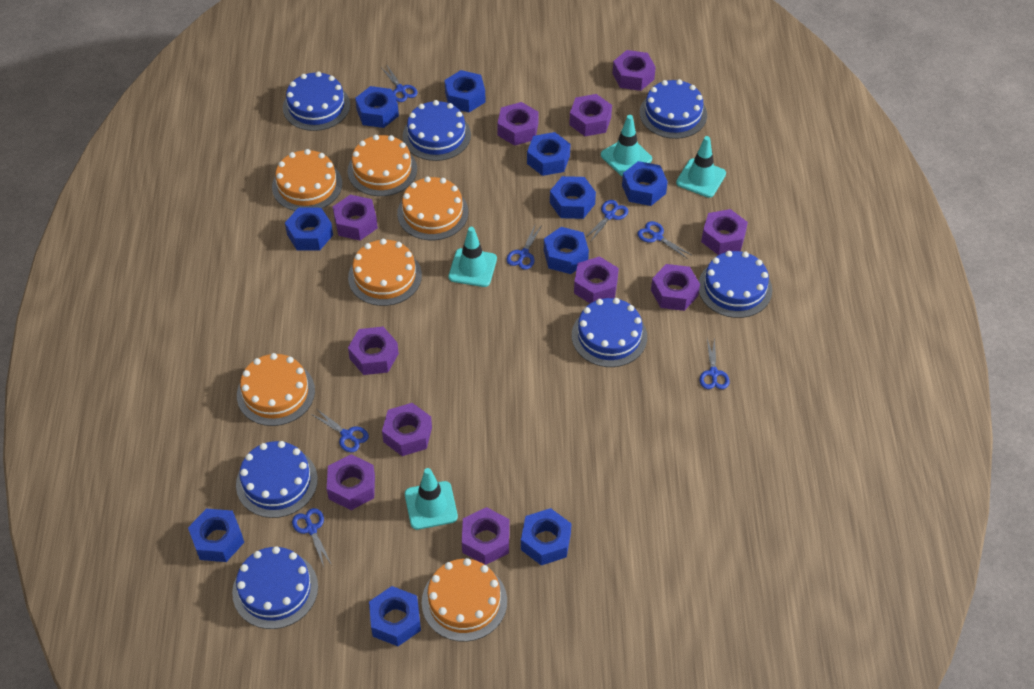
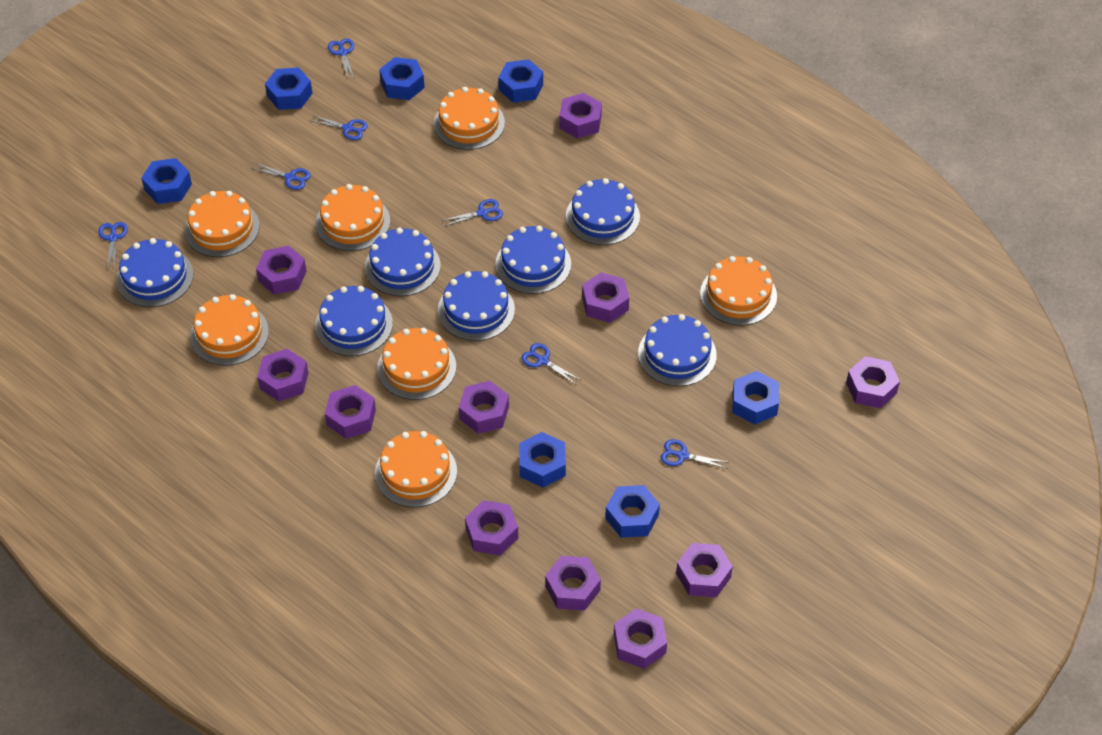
blue nut: 10 -> 7
orange cake: 6 -> 7
turquoise traffic cone: 4 -> 0

